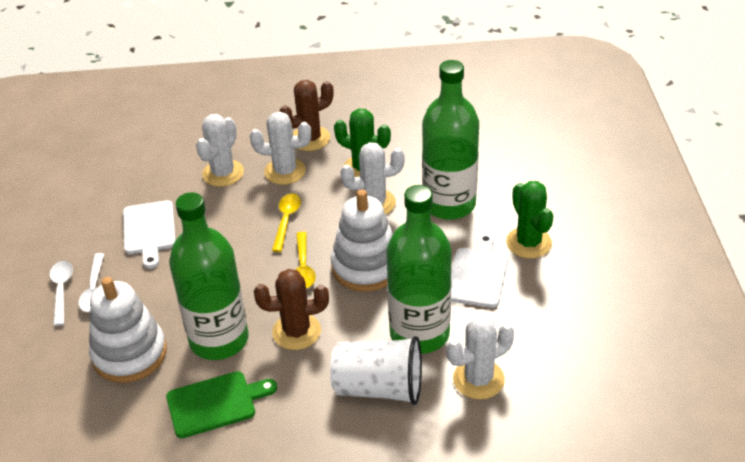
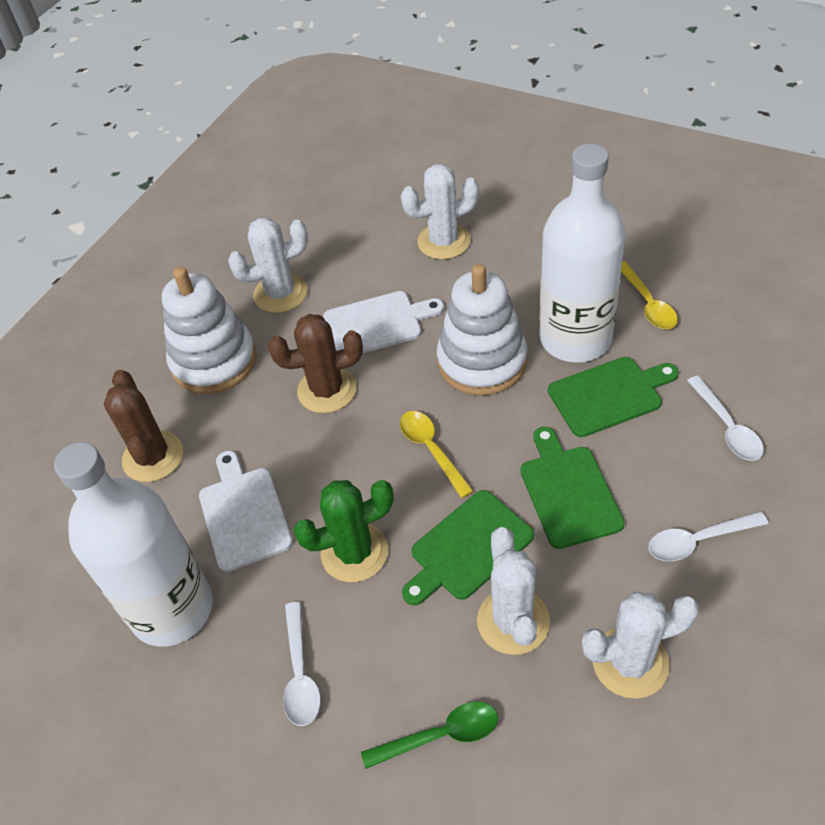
green bottle: 3 -> 0
green cactus: 2 -> 1
green cutting board: 1 -> 3
green spoon: 0 -> 1
white bottle: 0 -> 2
white cup: 1 -> 0
white spoon: 2 -> 3

